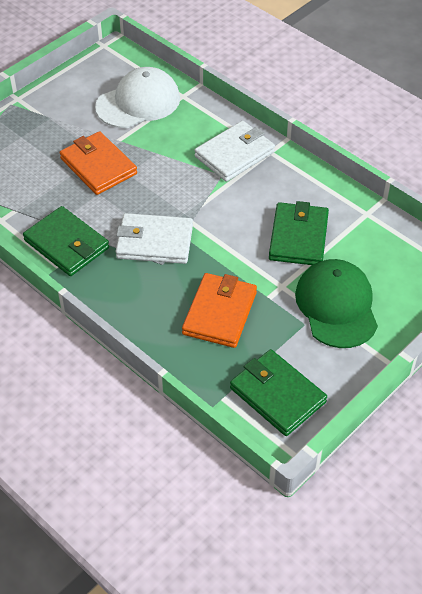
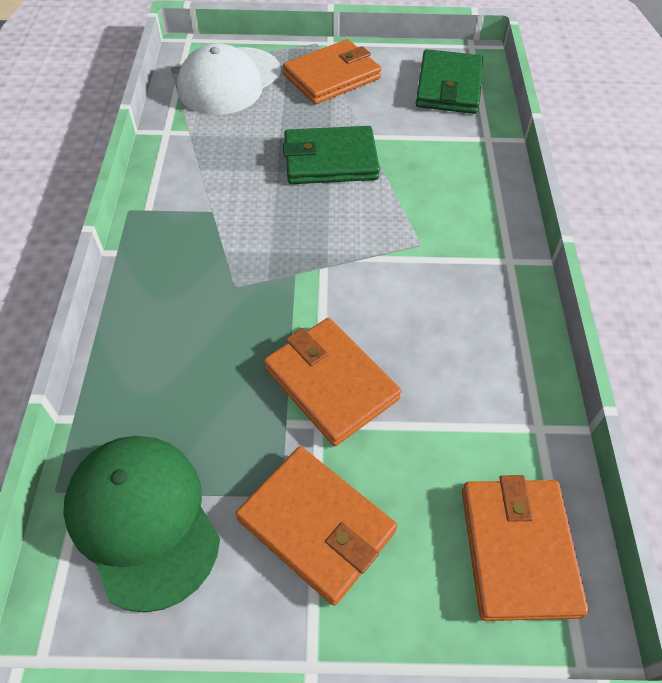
green wallet: 3 -> 2
orange wallet: 2 -> 4
white wallet: 2 -> 0

